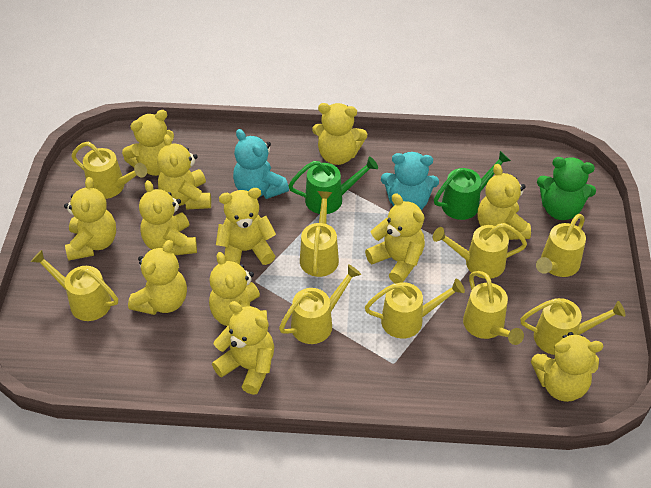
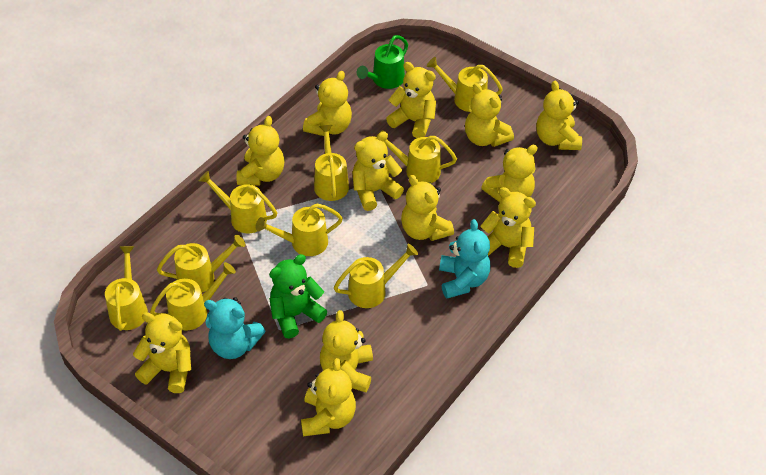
green watering can: 2 -> 1

